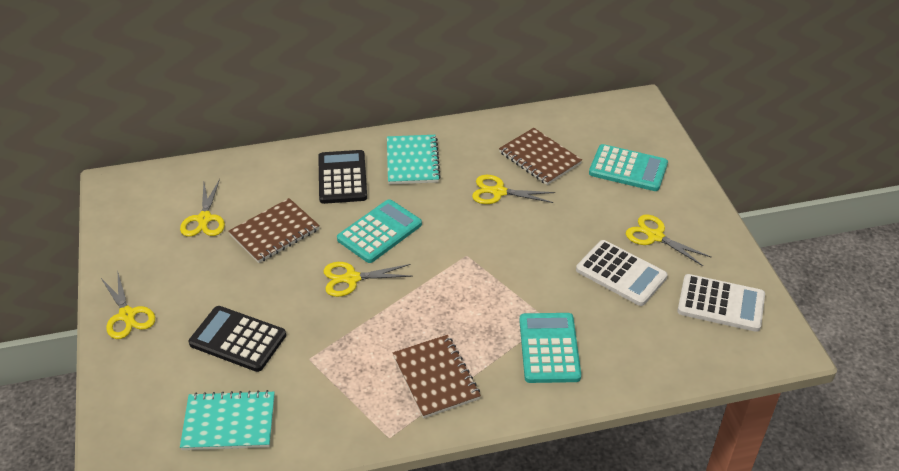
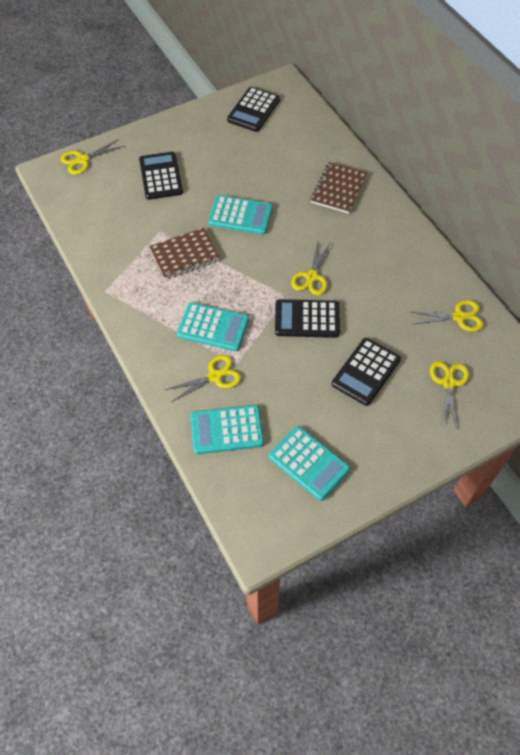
black calculator: 2 -> 4
brown notebook: 3 -> 2
turquoise calculator: 3 -> 4
turquoise notebook: 2 -> 0
white calculator: 2 -> 0

